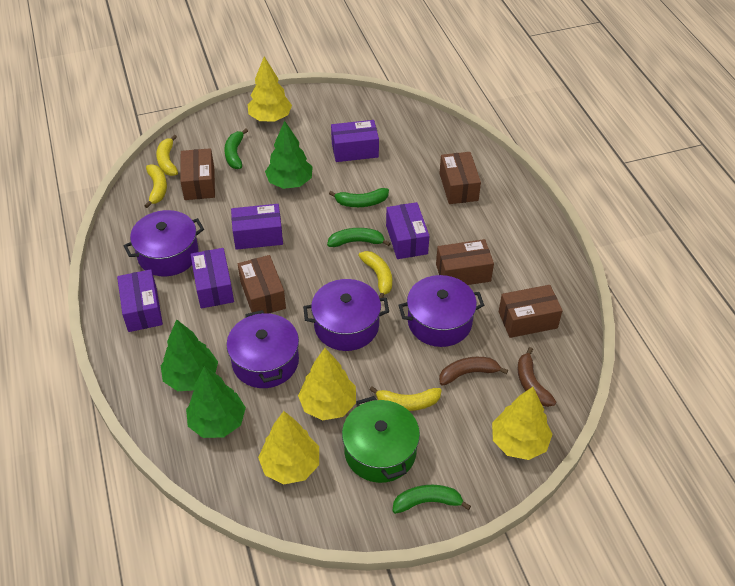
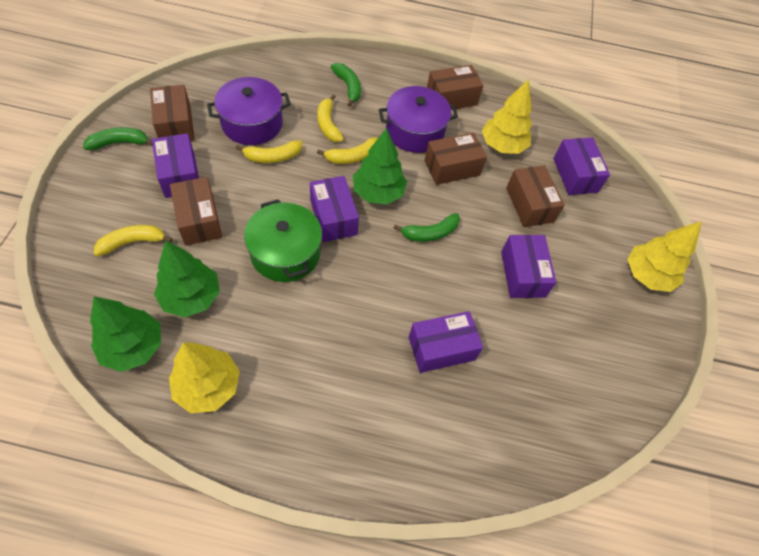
brown banana: 2 -> 0
green banana: 4 -> 3
purple pot: 4 -> 2
yellow tree: 4 -> 3

